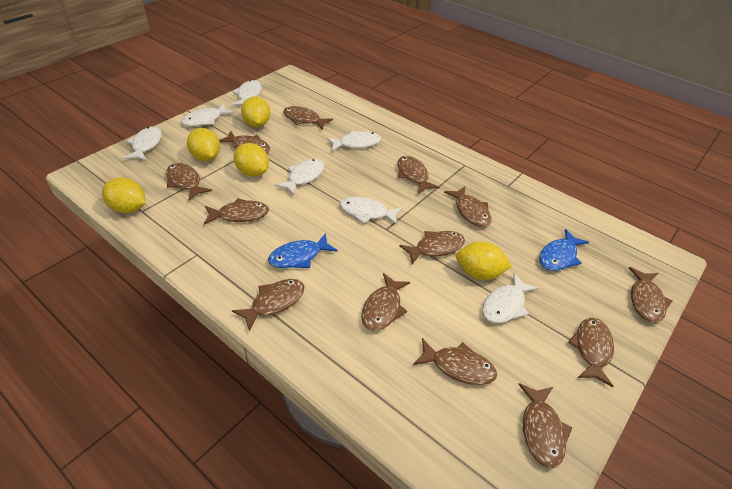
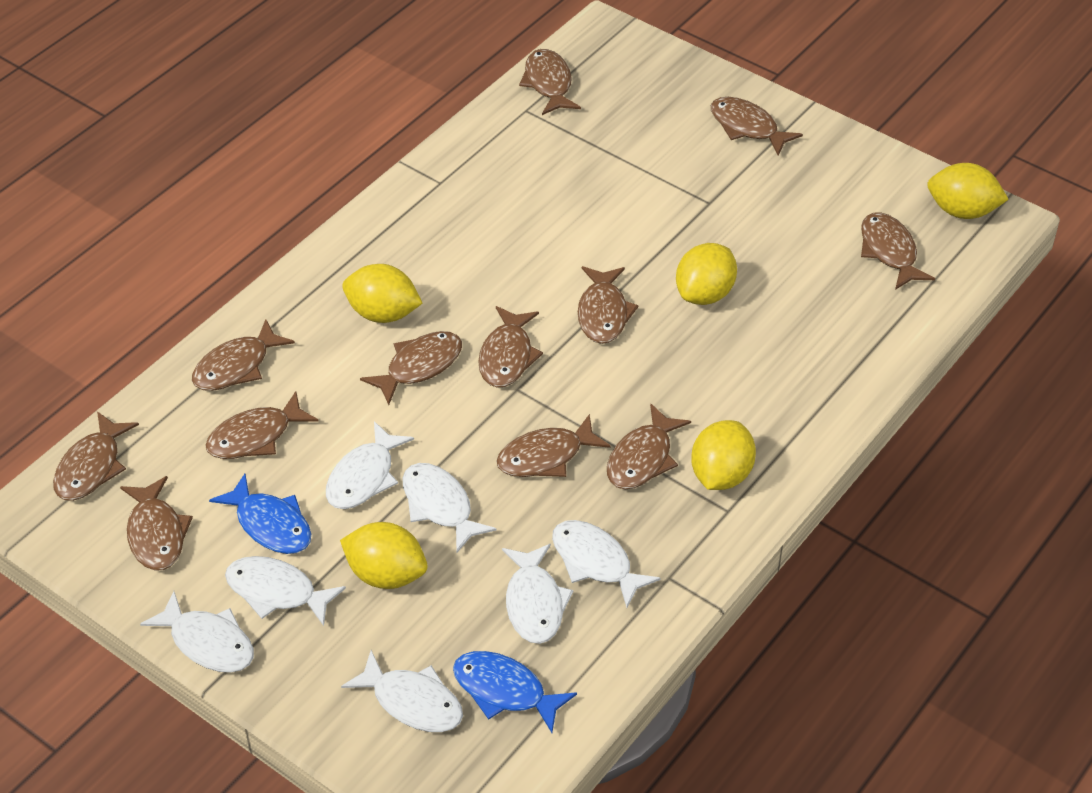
brown fish: 13 -> 12

